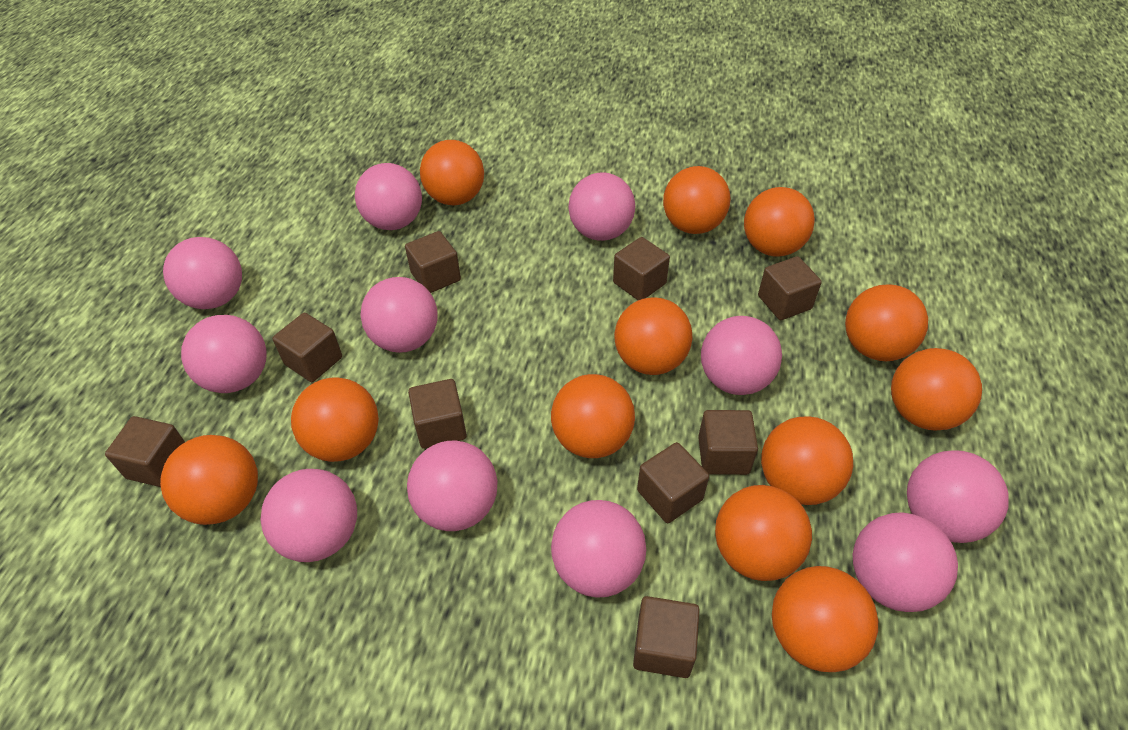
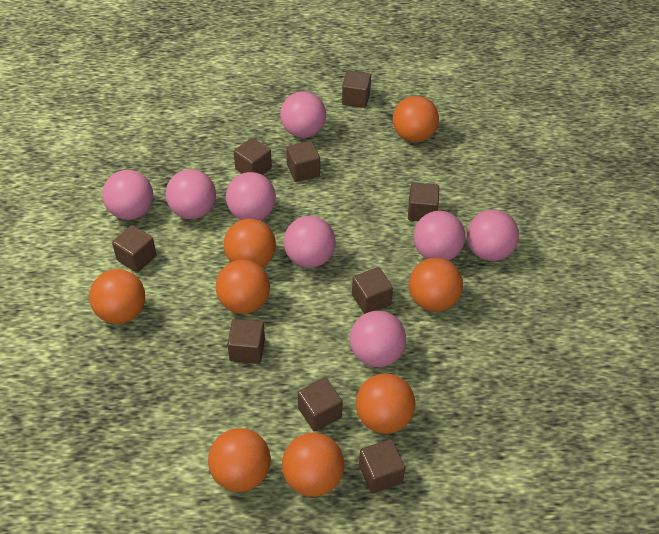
orange ball: 12 -> 8
pink ball: 11 -> 8

